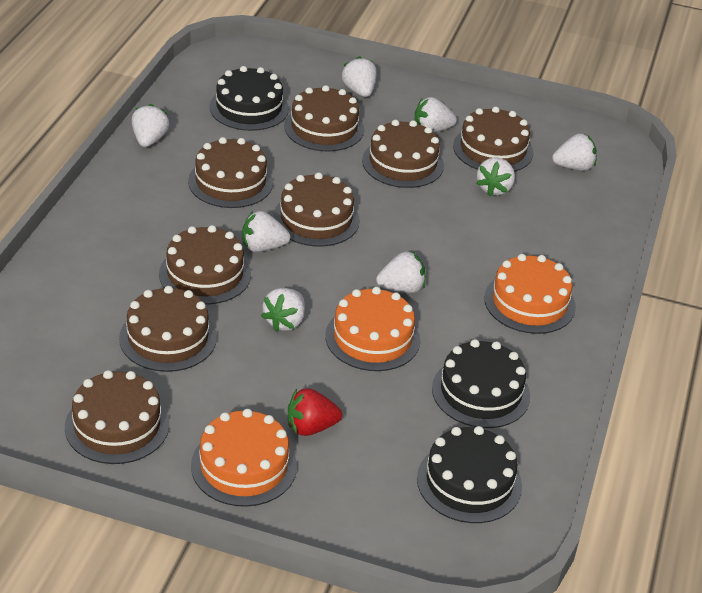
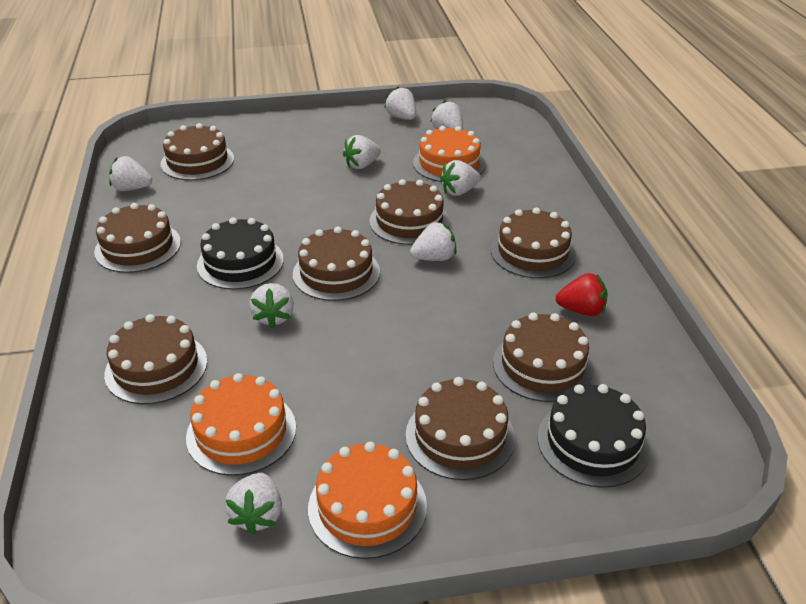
black cake: 3 -> 2

